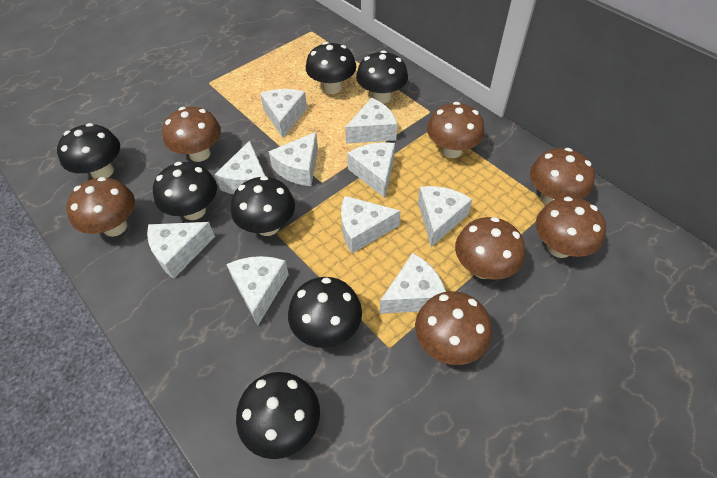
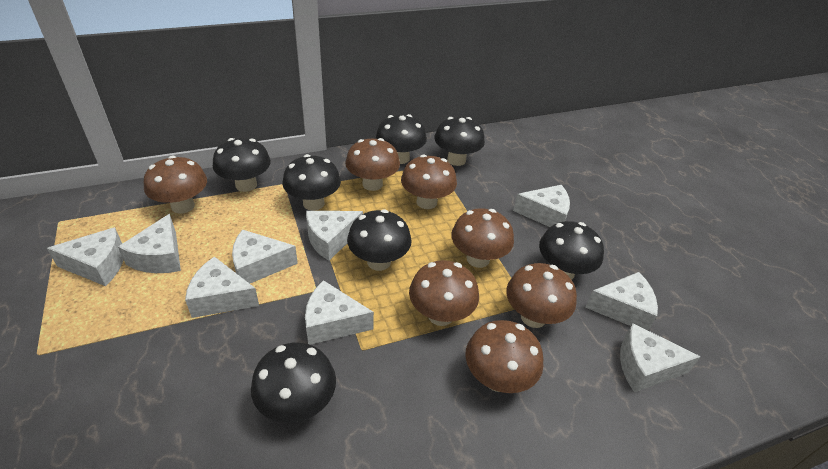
white cheese: 10 -> 9

